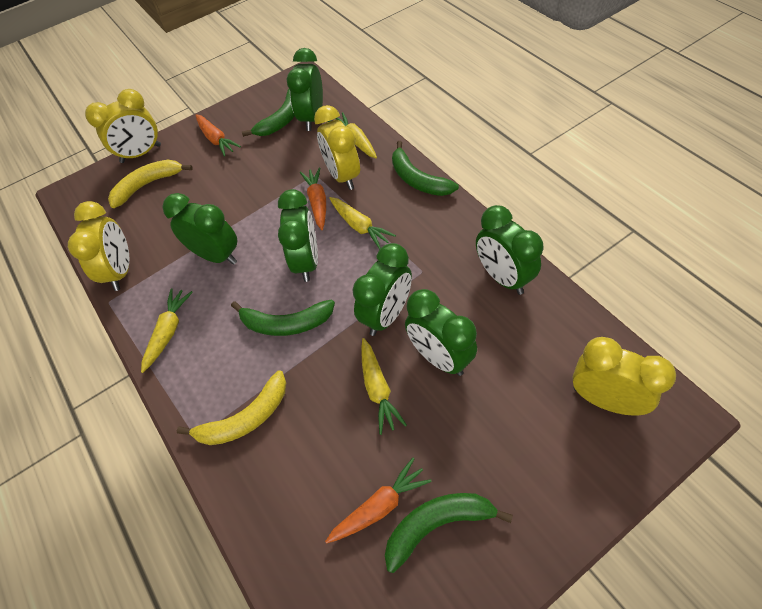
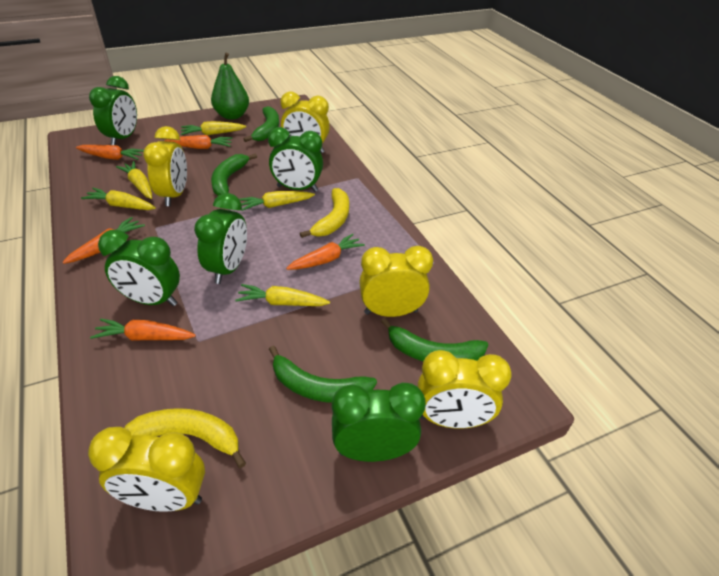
green clock: 6 -> 5
green pear: 0 -> 1
orange carrot: 3 -> 5
yellow carrot: 4 -> 5
yellow clock: 4 -> 5

